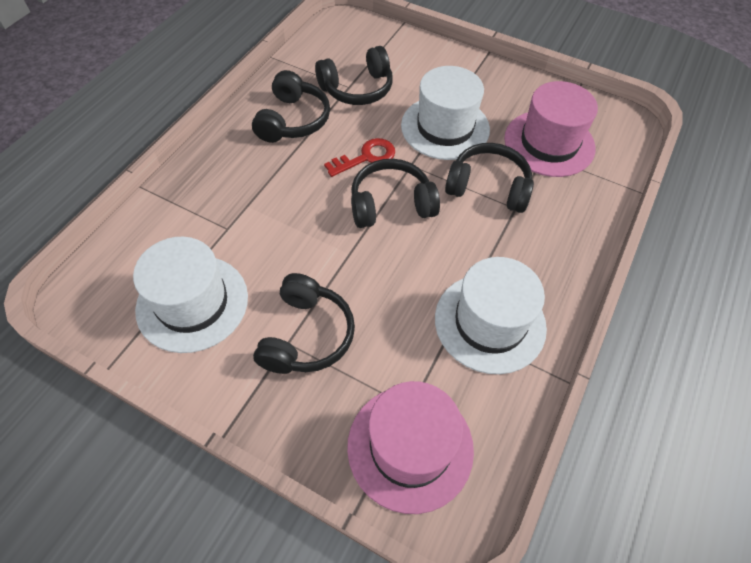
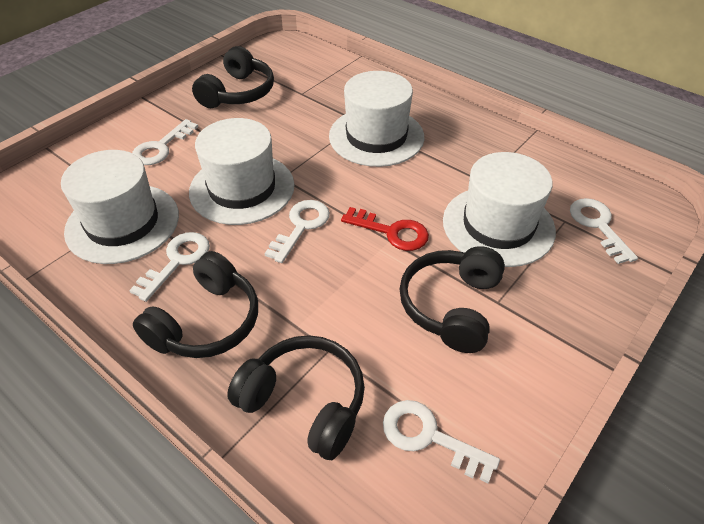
black headphones: 5 -> 4
pink hat: 2 -> 0
white hat: 3 -> 4
white key: 0 -> 5

